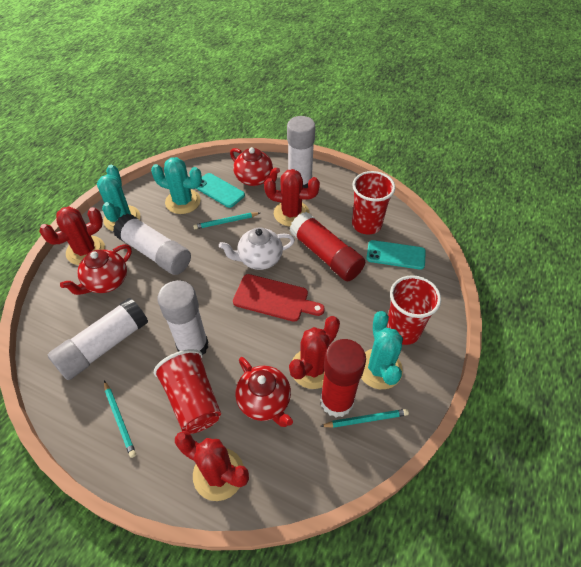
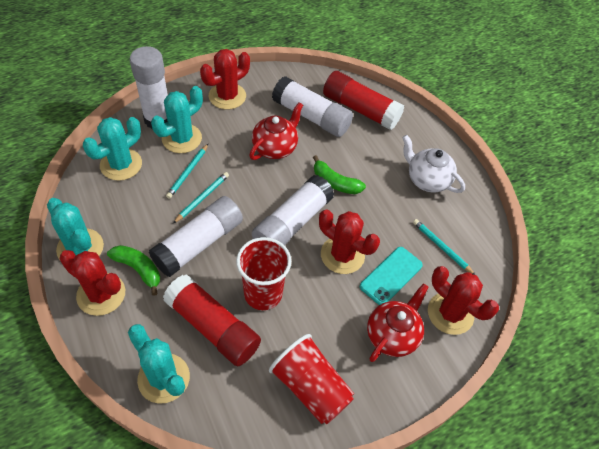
green banana: 0 -> 2
red cup: 3 -> 2
red cutting board: 1 -> 0
red teapot: 3 -> 2
turquoise cactus: 3 -> 4
turquoise phone: 2 -> 1

